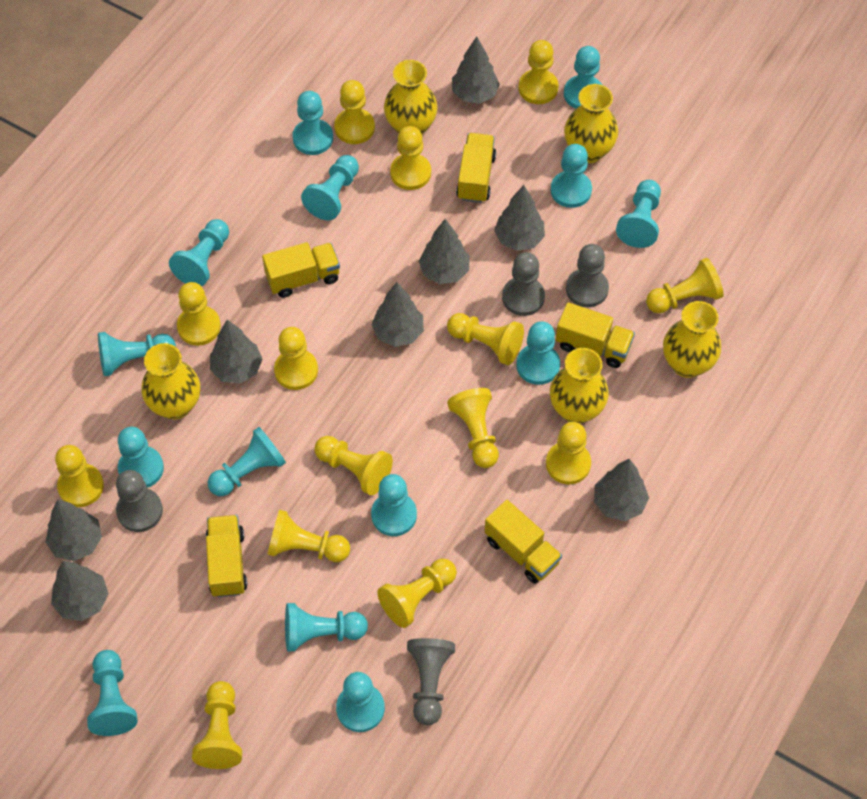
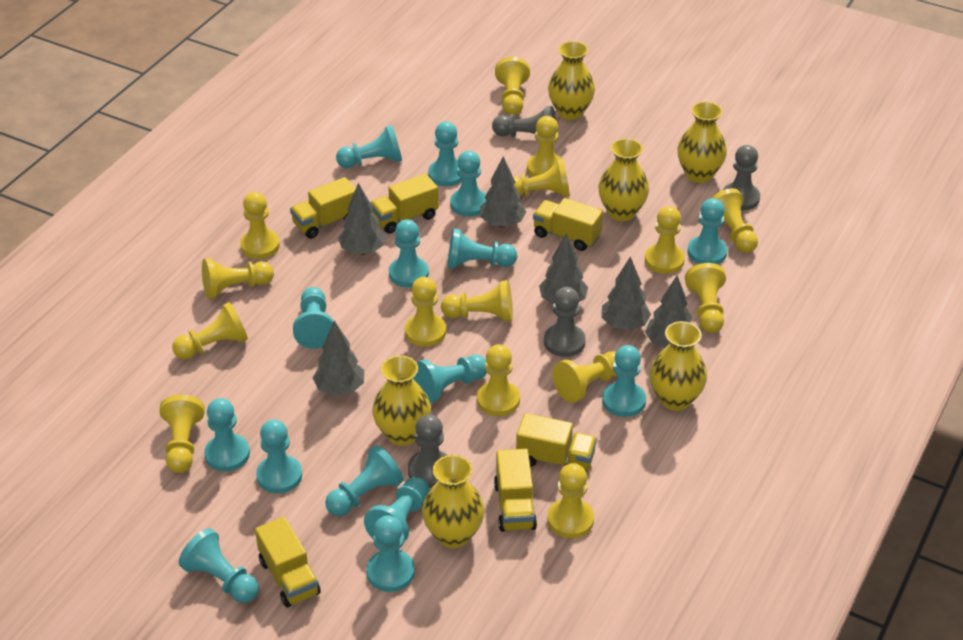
grey tree: 8 -> 6
turquoise pawn: 14 -> 15
yellow pawn: 14 -> 15
yellow truck: 5 -> 6
yellow vase: 5 -> 6

